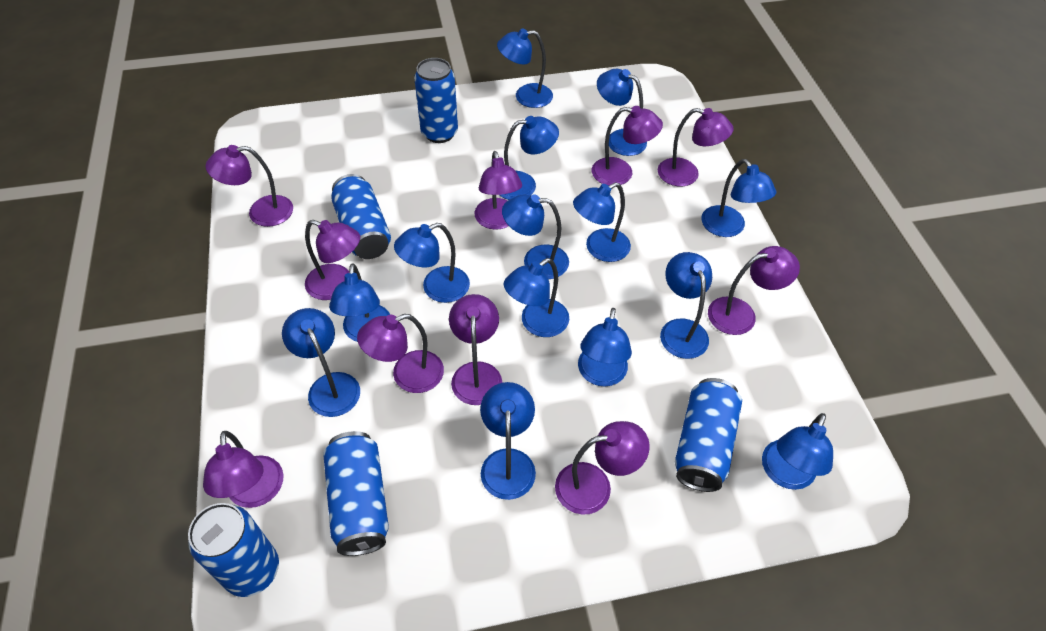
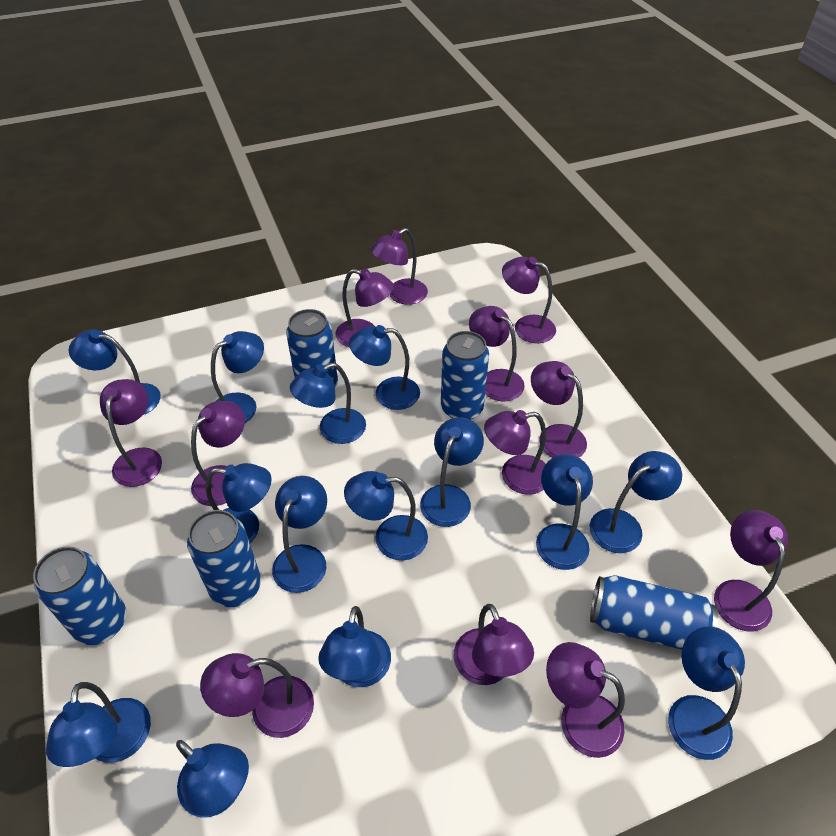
purple lamp: 10 -> 12

